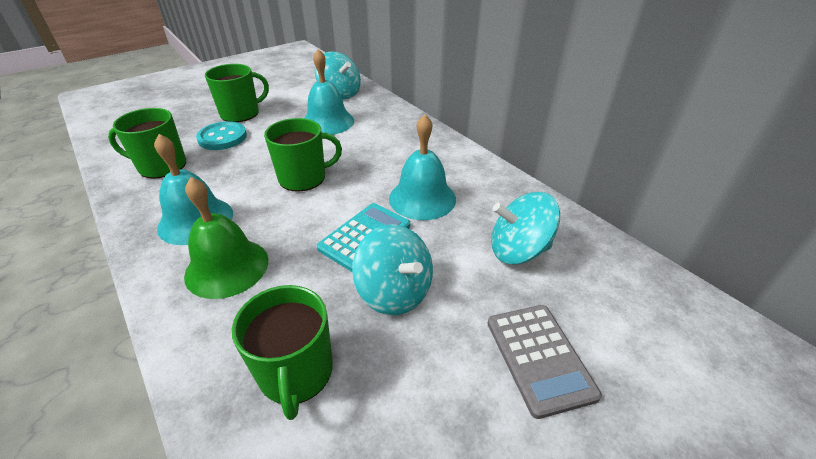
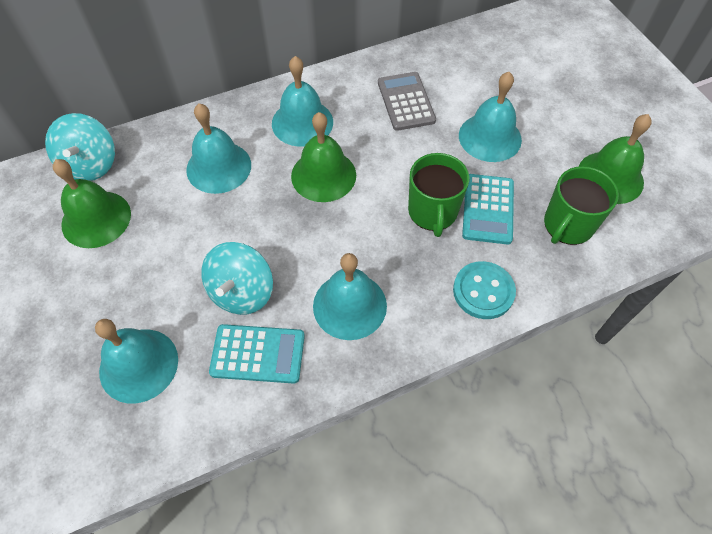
green bell: 1 -> 3
green mug: 4 -> 2
turquoise bell: 3 -> 5
turquoise calculator: 1 -> 2
turquoise spinning top: 3 -> 2

